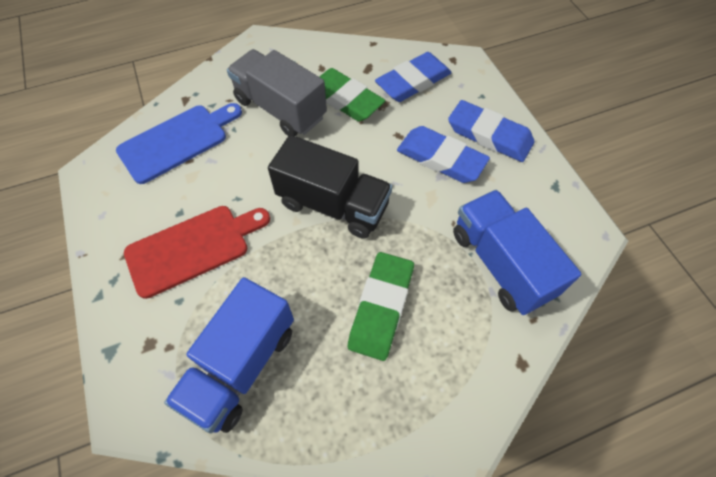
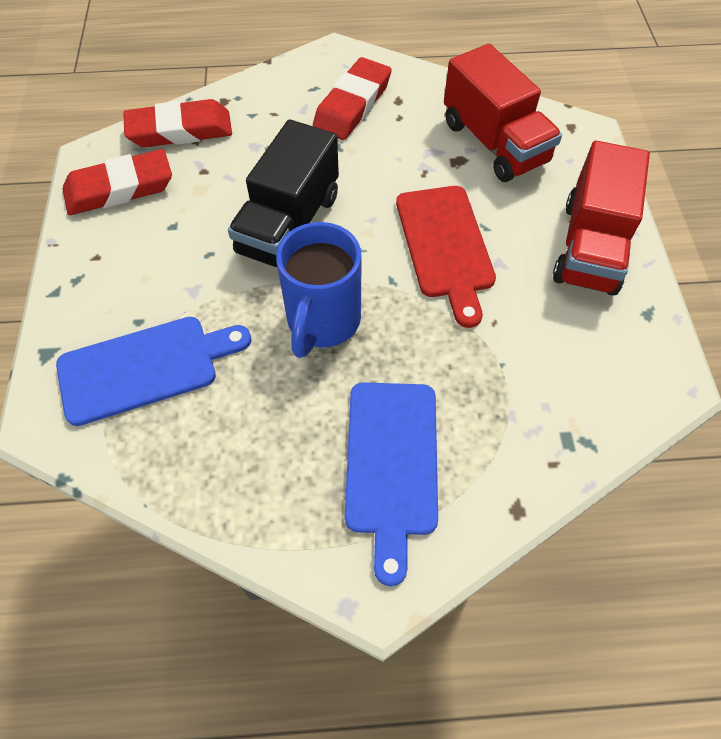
blue cutting board: 1 -> 2
blue eraser: 3 -> 0
blue mug: 0 -> 1
blue truck: 2 -> 0
green eraser: 2 -> 0
grey truck: 1 -> 0
red eraser: 0 -> 3
red truck: 0 -> 2

